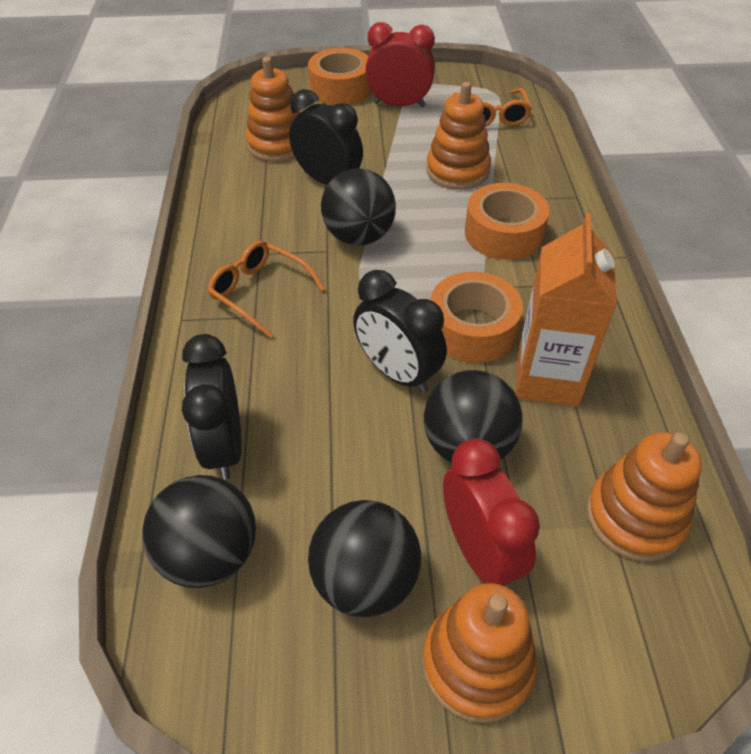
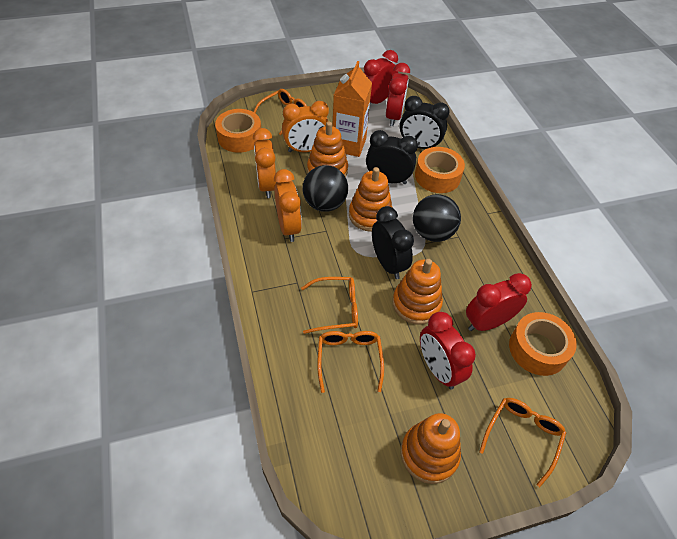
black ball: 4 -> 2
orange clock: 0 -> 3
orange glasses: 2 -> 4
red clock: 2 -> 4

